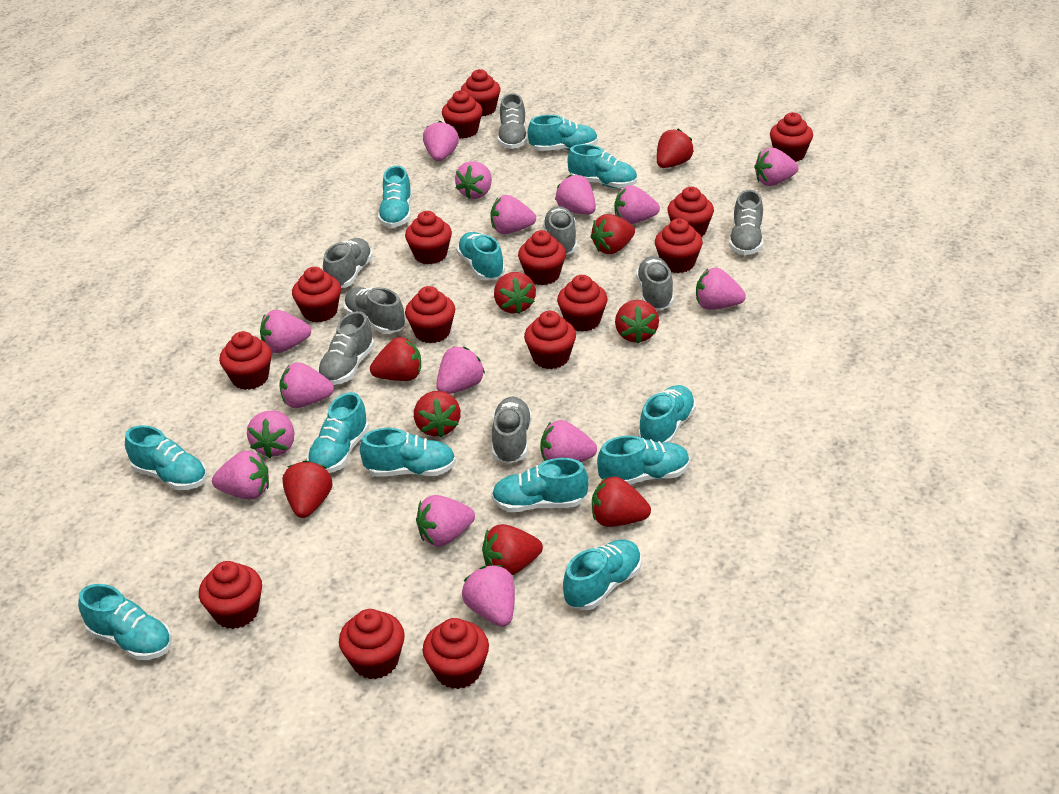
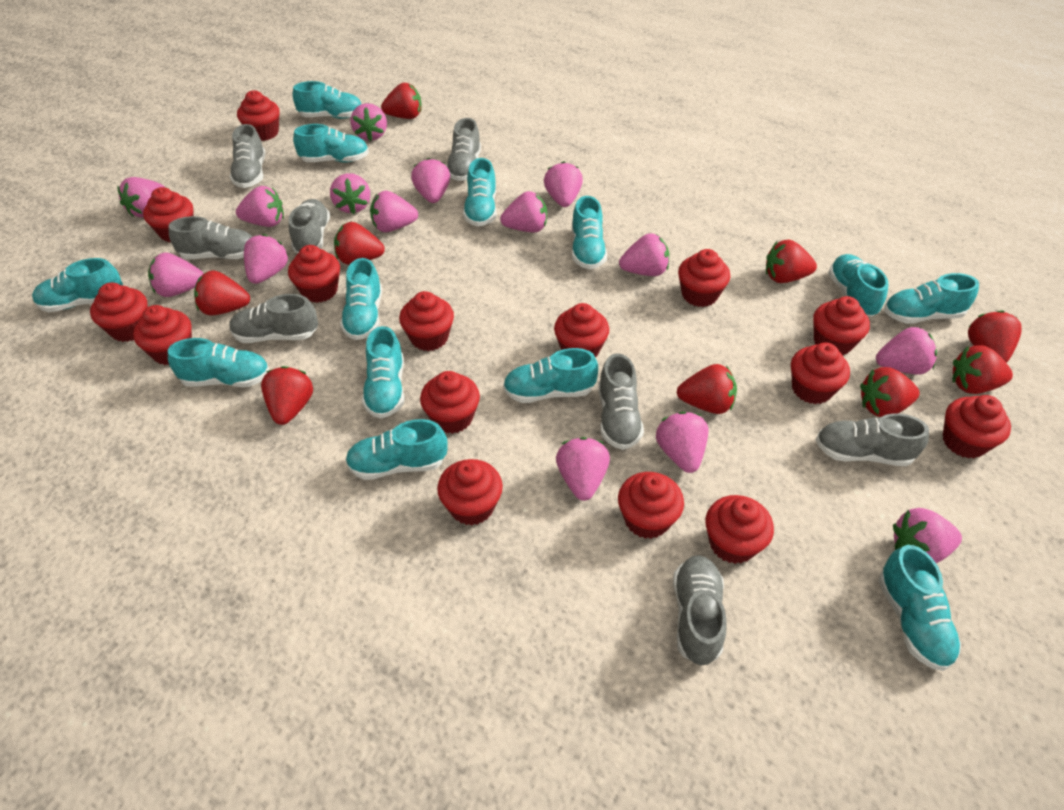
turquoise shoe: 12 -> 13

